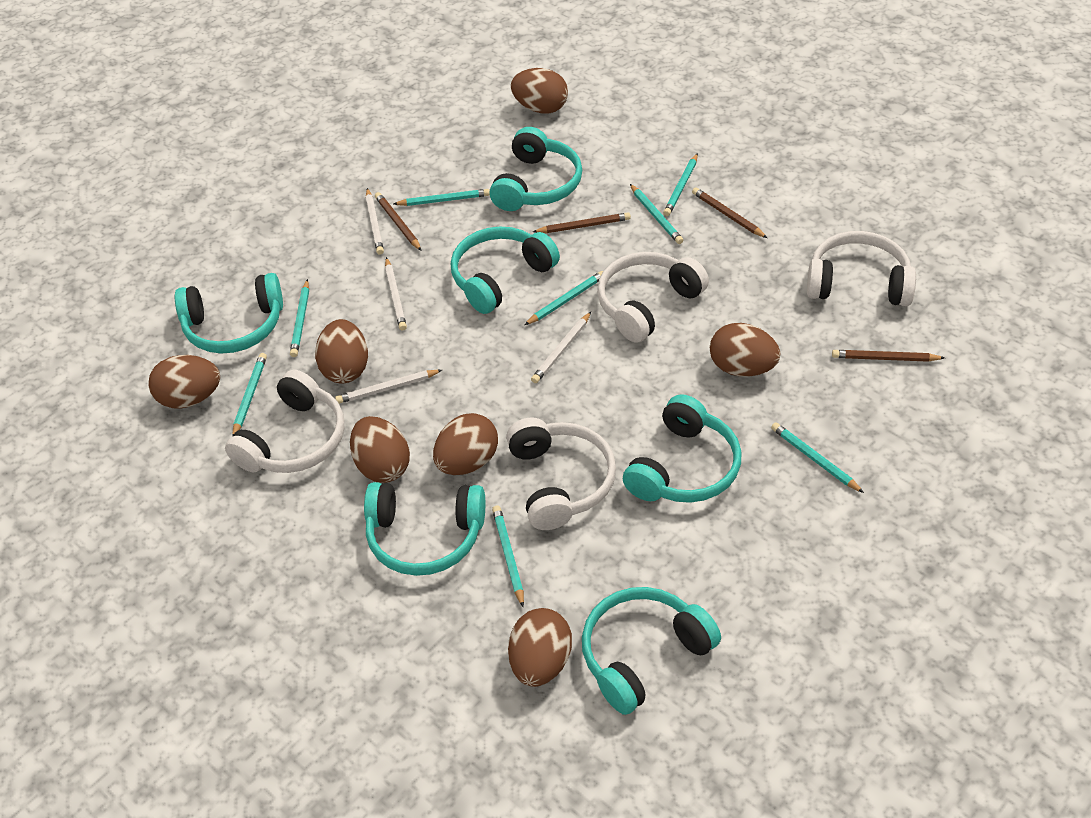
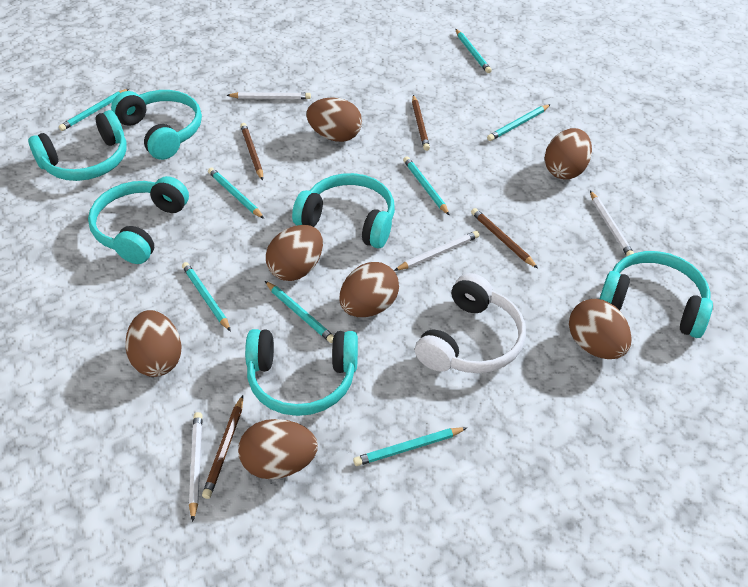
white headphones: 4 -> 1

